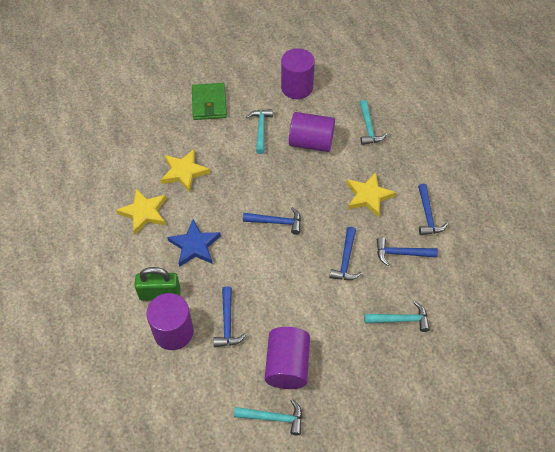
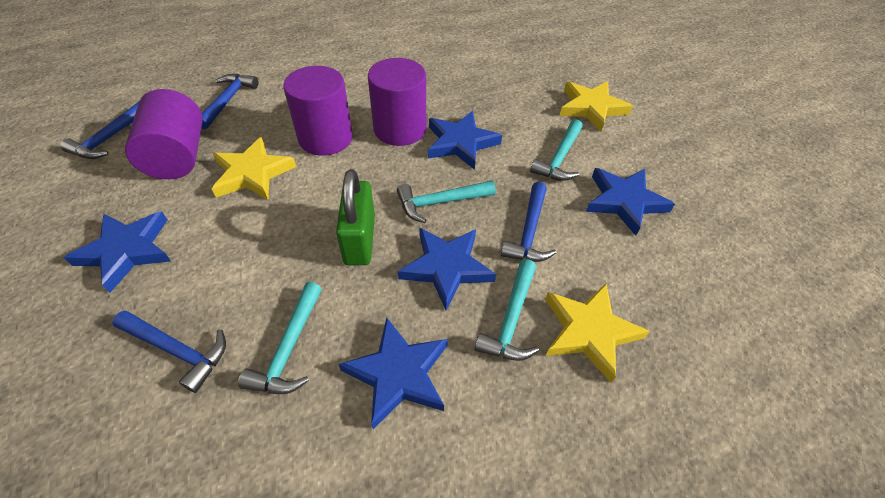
blue hammer: 5 -> 4
blue star: 1 -> 5
green wallet: 1 -> 0
purple cylinder: 4 -> 3

